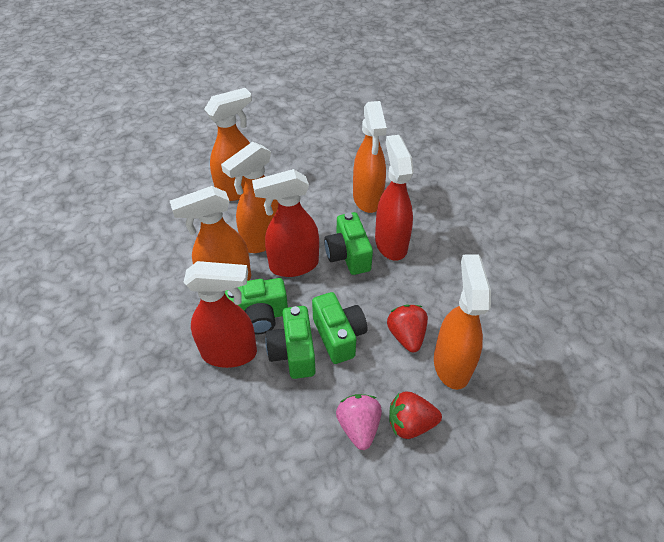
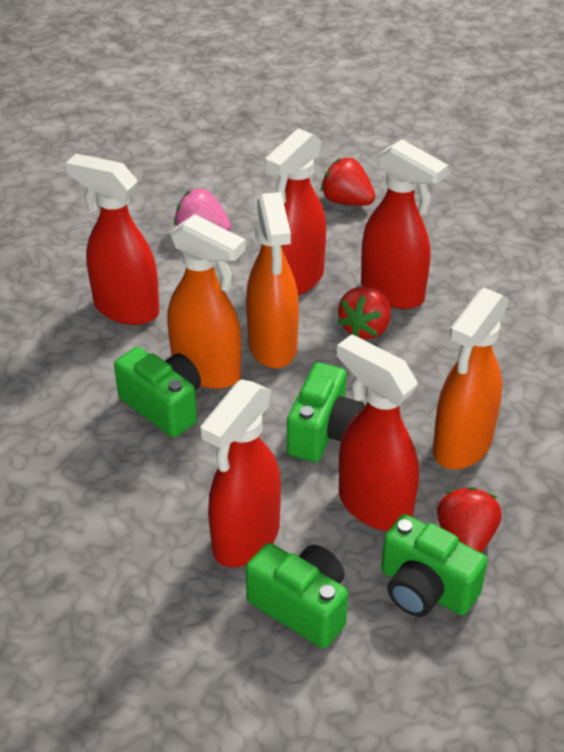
orange spray bottle: 5 -> 3
red spray bottle: 3 -> 5
red strawberry: 2 -> 3

